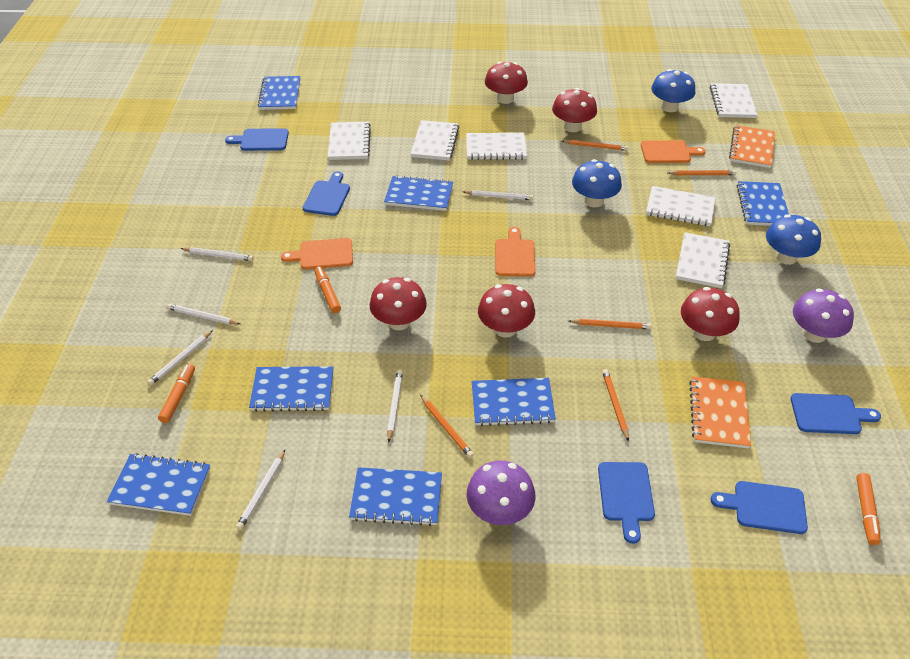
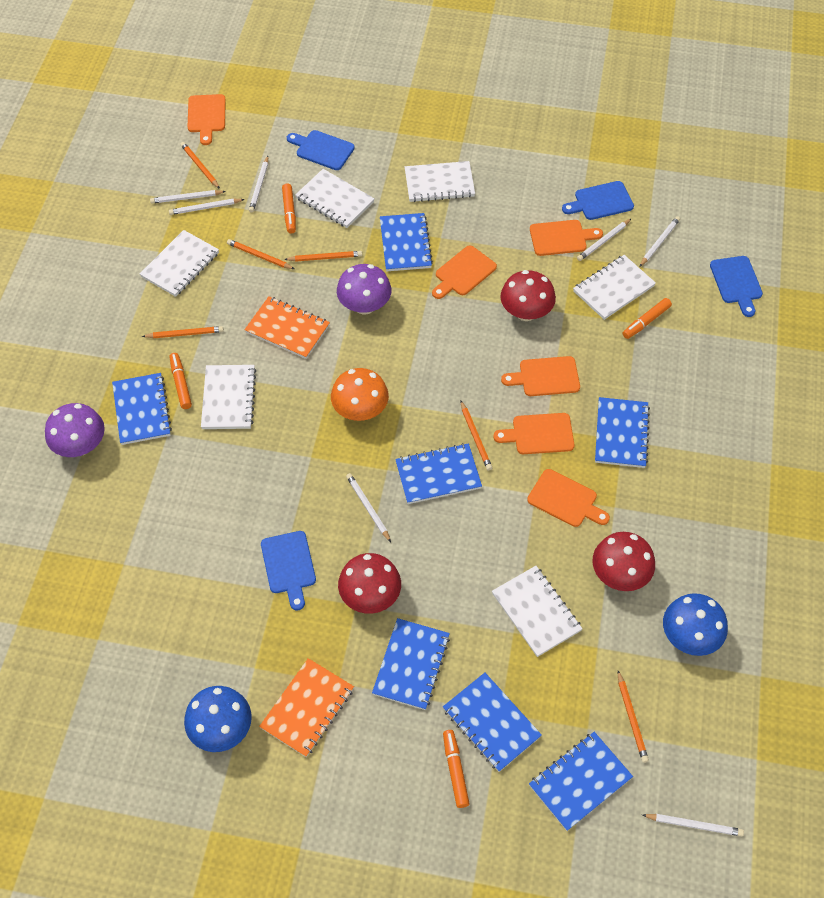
blue cutting board: 5 -> 4
blue mushroom: 3 -> 2
orange cutting board: 3 -> 6
orange marker: 3 -> 4
orange mushroom: 0 -> 1
orange pencil: 5 -> 6
red mushroom: 5 -> 3
white pencil: 6 -> 7

